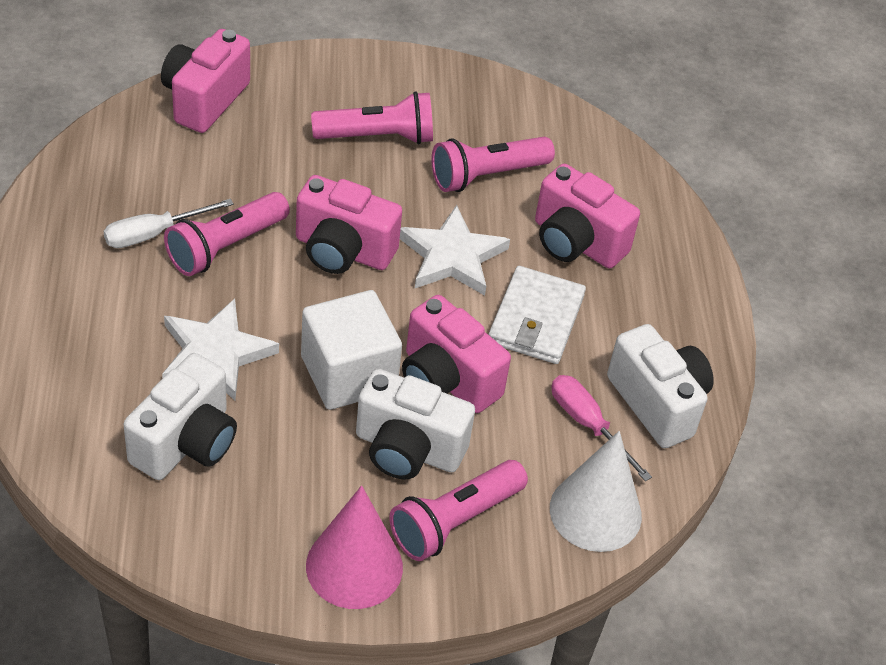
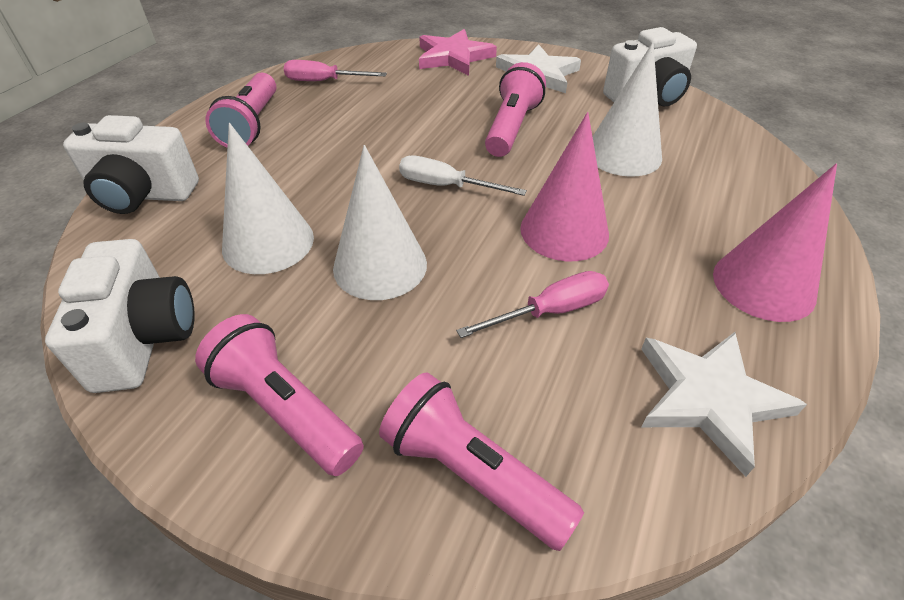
pink camera: 4 -> 0
pink cone: 1 -> 2
pink screwdriver: 1 -> 2
pink star: 0 -> 1
white cone: 1 -> 3
white cube: 1 -> 0
white wallet: 1 -> 0

